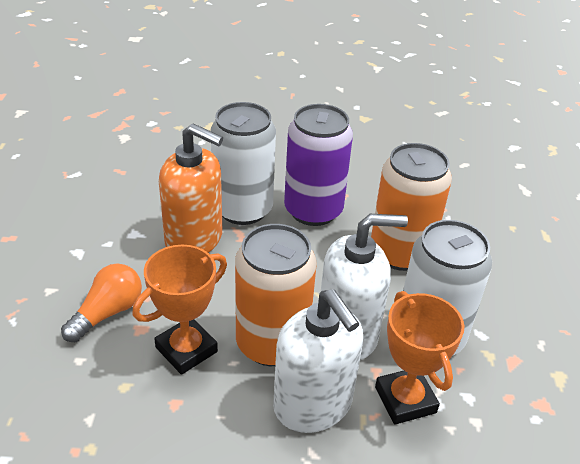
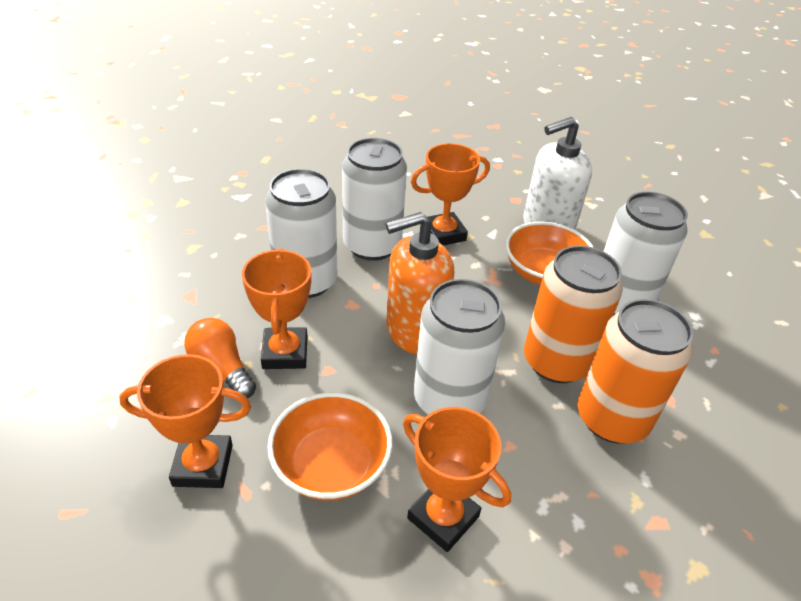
orange bowl: 0 -> 2
orange trophy: 2 -> 4
purple can: 1 -> 0
white can: 2 -> 4
white soap dispenser: 2 -> 1

